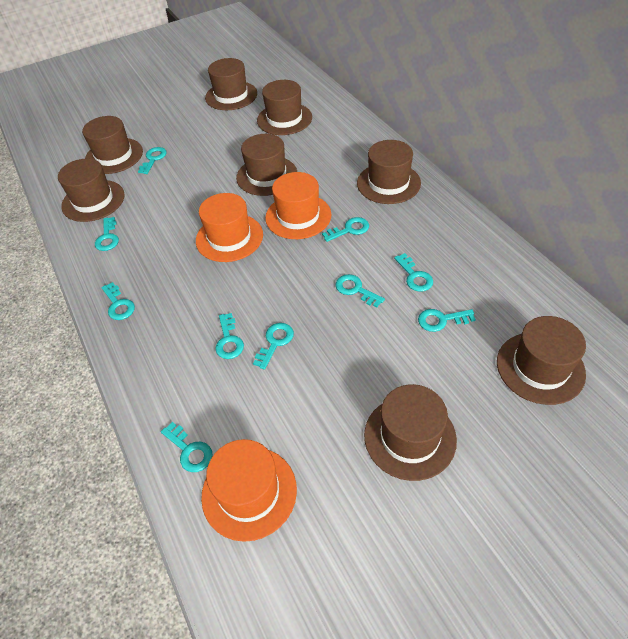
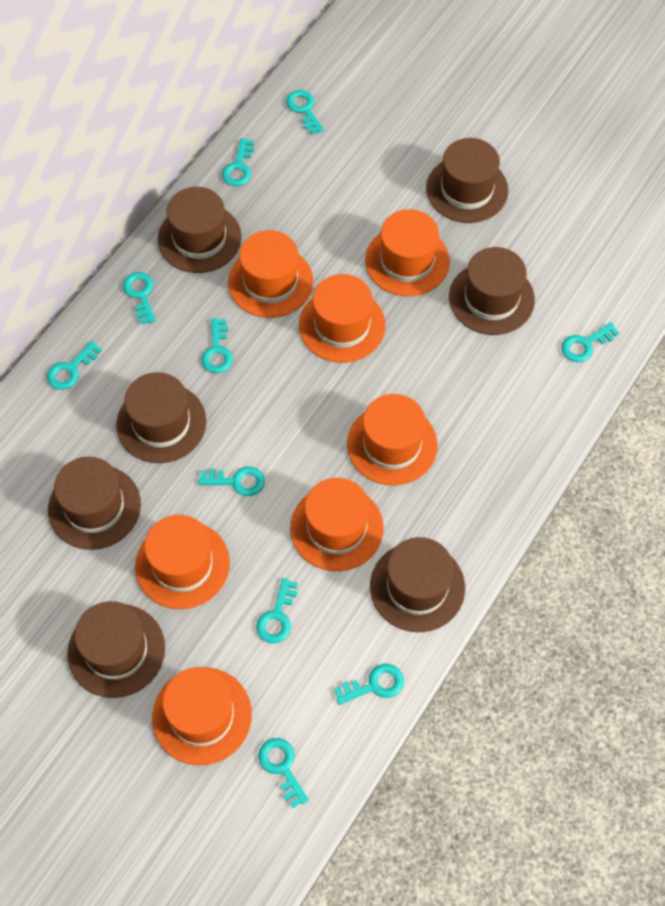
brown hat: 8 -> 7
orange hat: 3 -> 7

